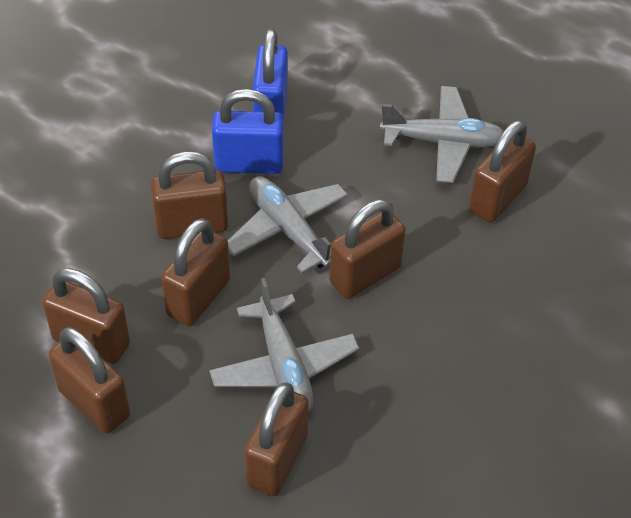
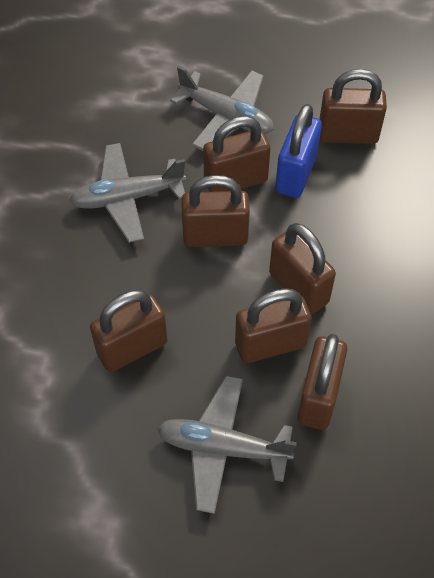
blue padlock: 2 -> 1

